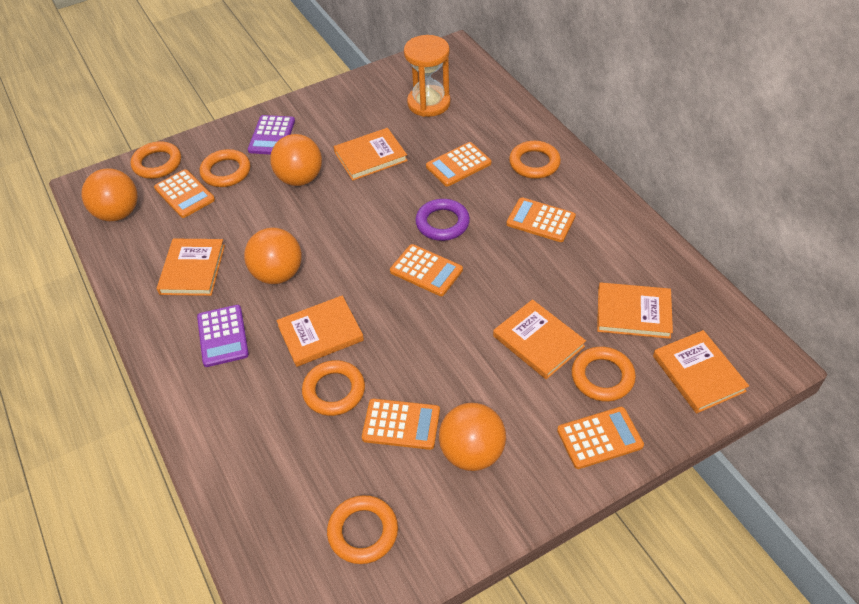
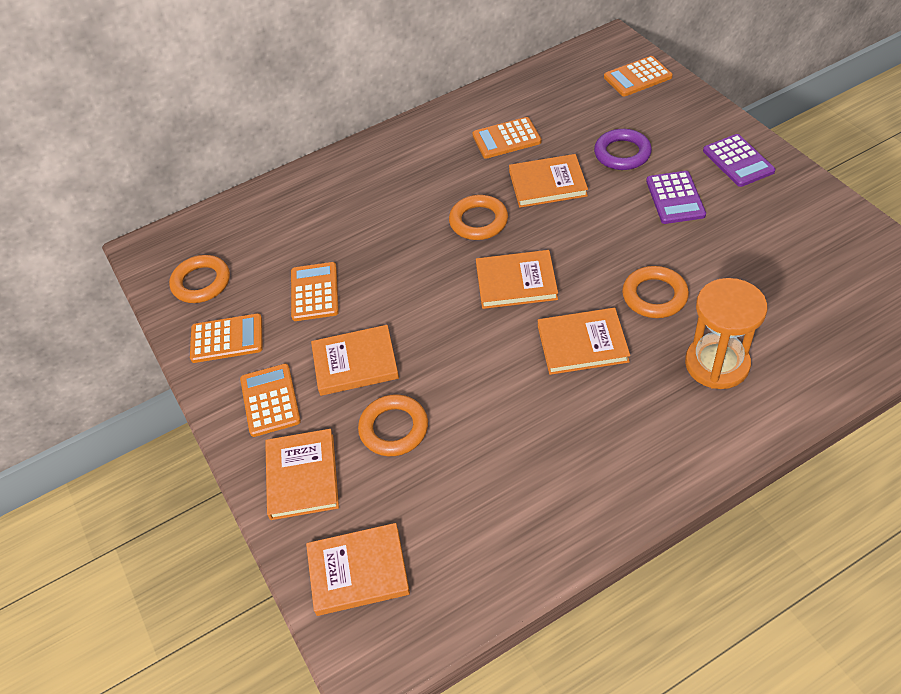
orange ball: 4 -> 0
orange calculator: 6 -> 5
orange ring: 6 -> 4

